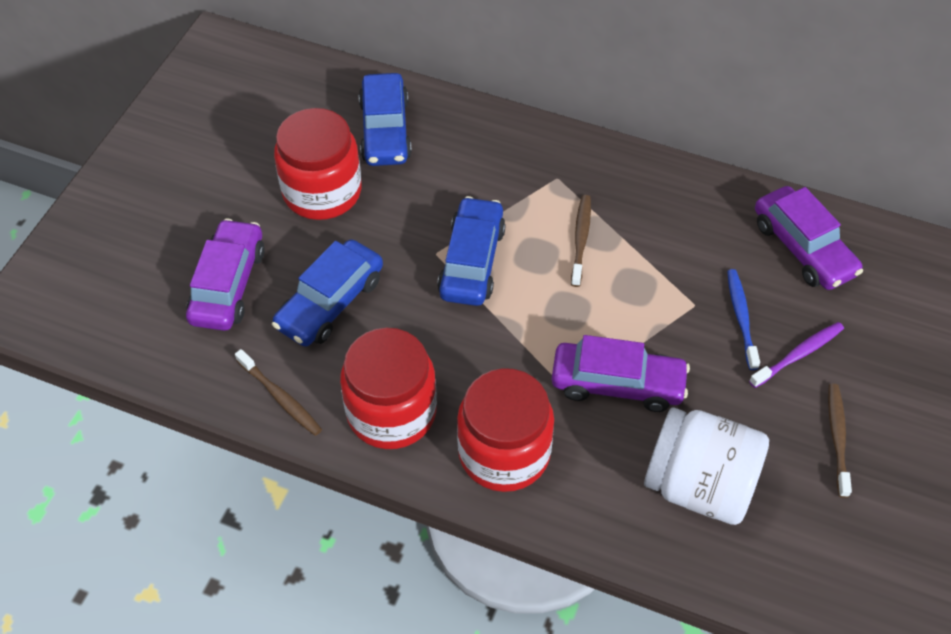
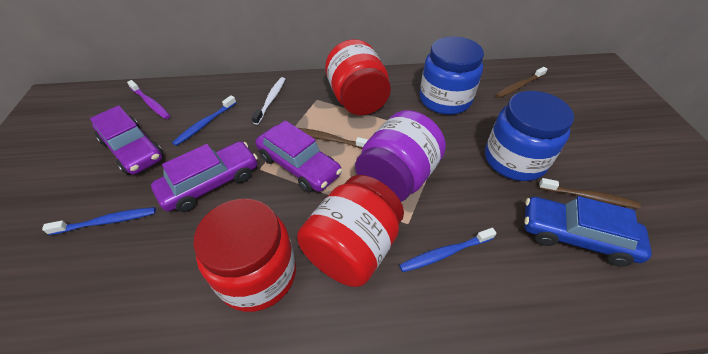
blue car: 3 -> 1
blue jar: 0 -> 2
blue toothbrush: 1 -> 3
purple jar: 0 -> 1
white jar: 1 -> 0
white toothbrush: 0 -> 1

